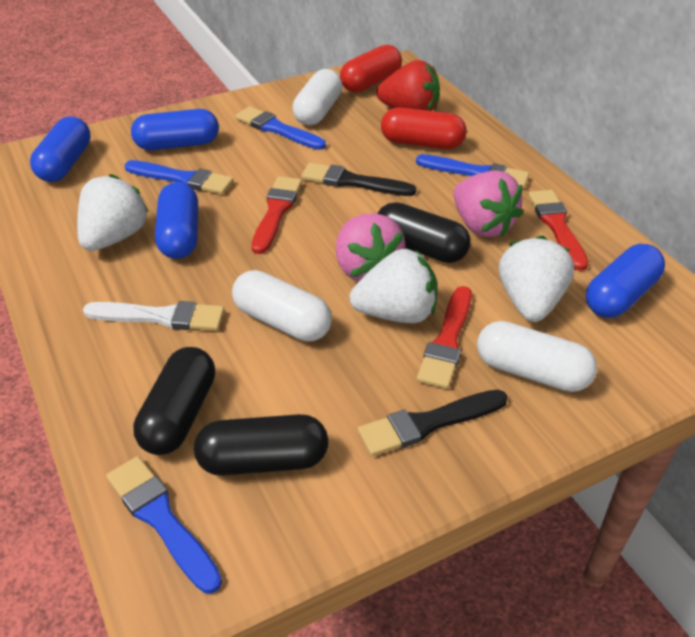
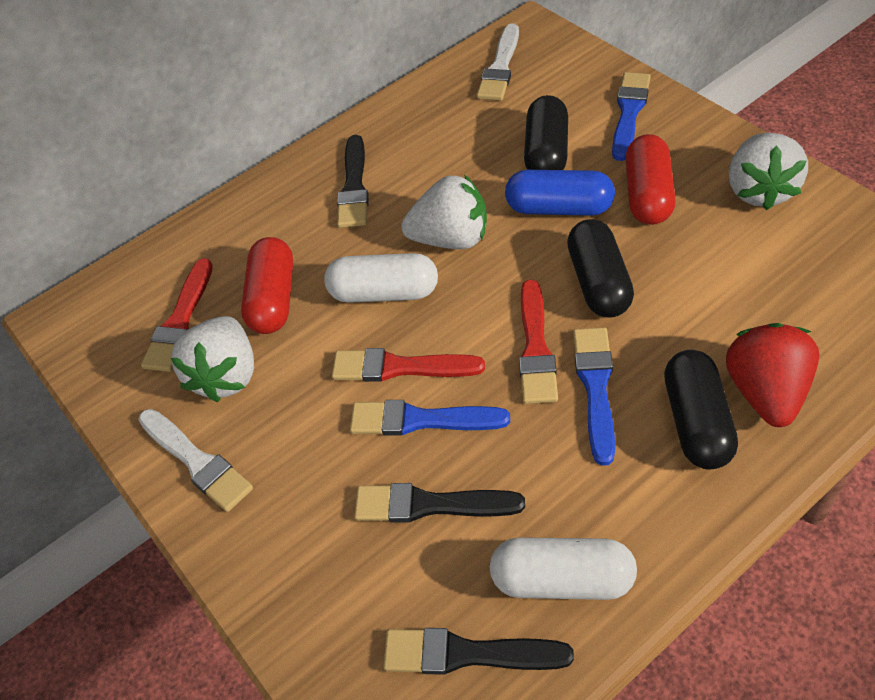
black brush: 2 -> 3
blue brush: 4 -> 3
blue capsule: 4 -> 1
pink strawberry: 2 -> 0
white brush: 1 -> 2
white capsule: 3 -> 2

